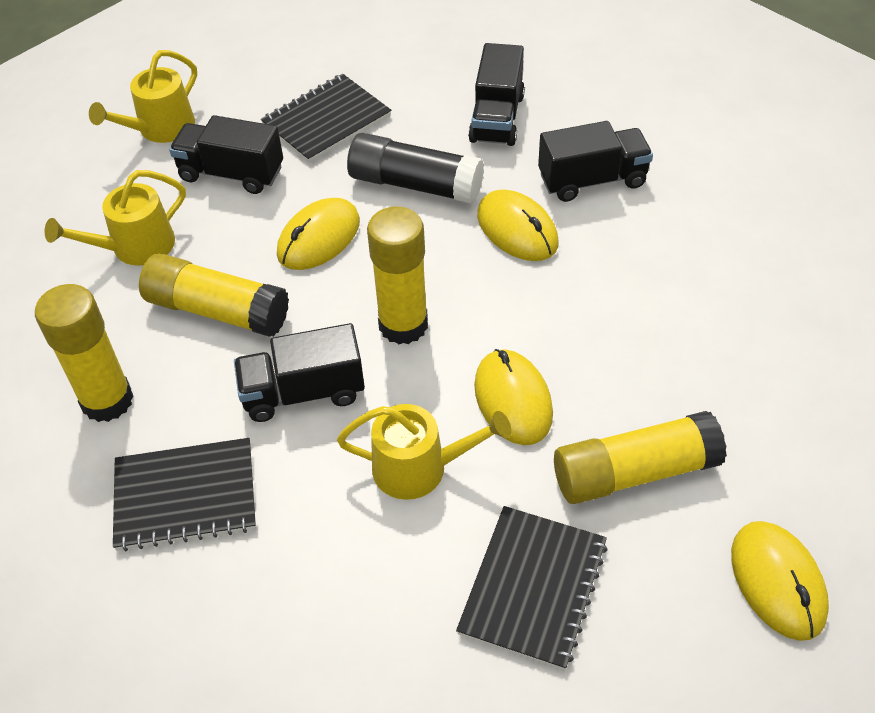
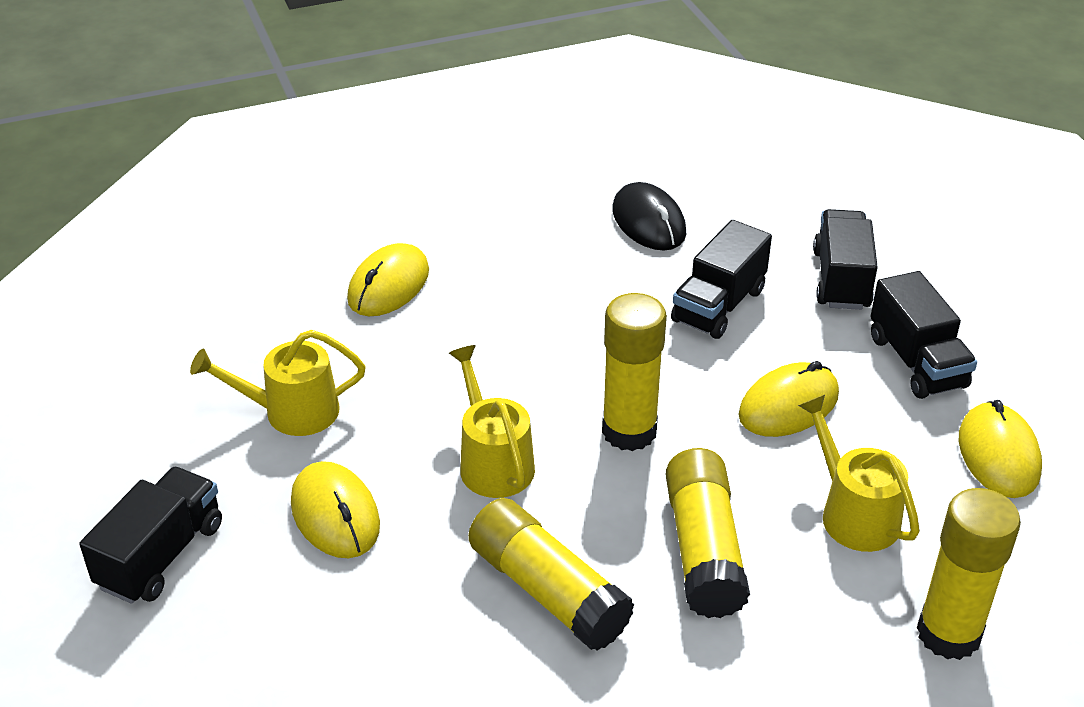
black glue stick: 1 -> 0
black mouse: 0 -> 1
black notebook: 3 -> 0

